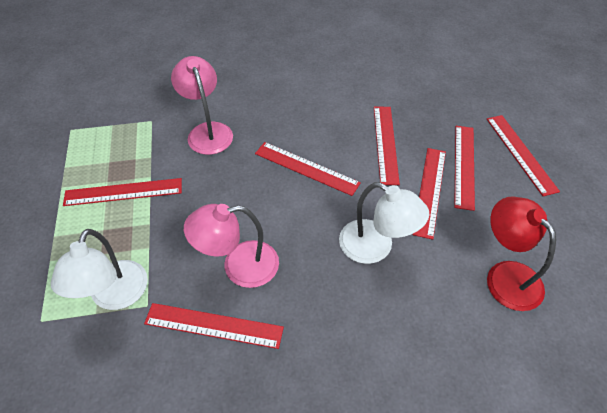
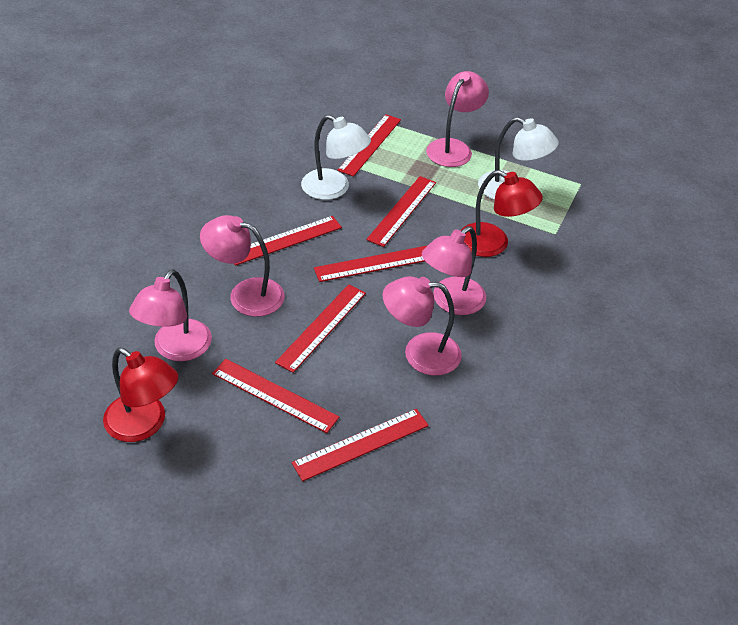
pink lamp: 2 -> 5
red lamp: 1 -> 2

